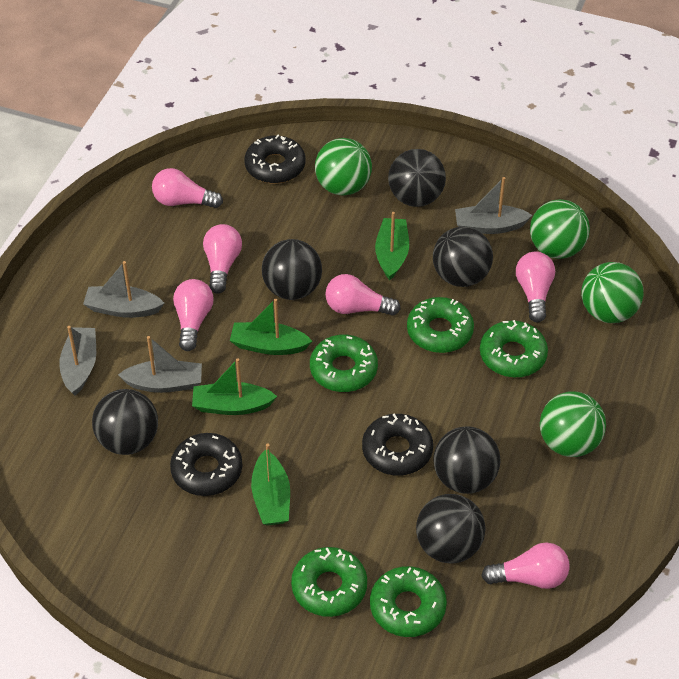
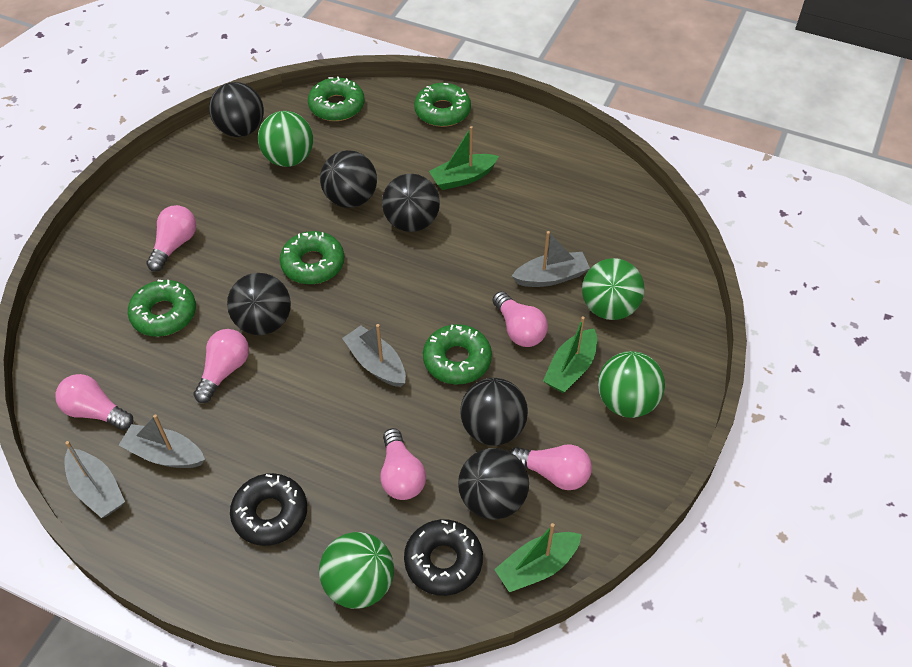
black donut: 3 -> 2
green boat: 4 -> 3

